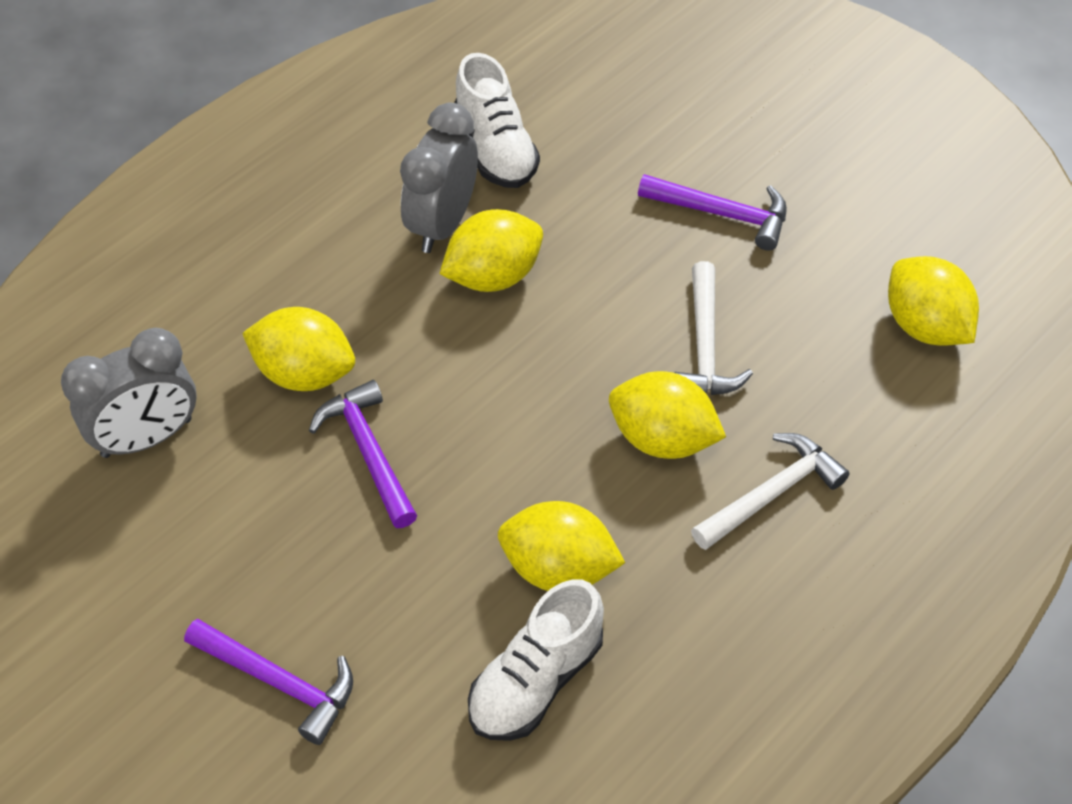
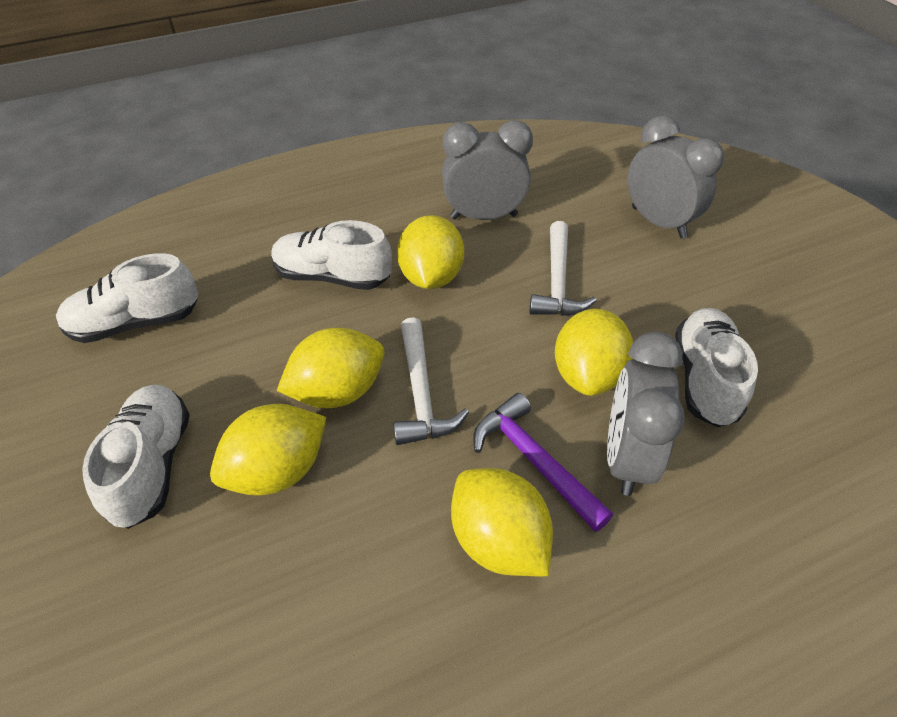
grey clock: 2 -> 3
purple hammer: 3 -> 1
white shoe: 2 -> 4

